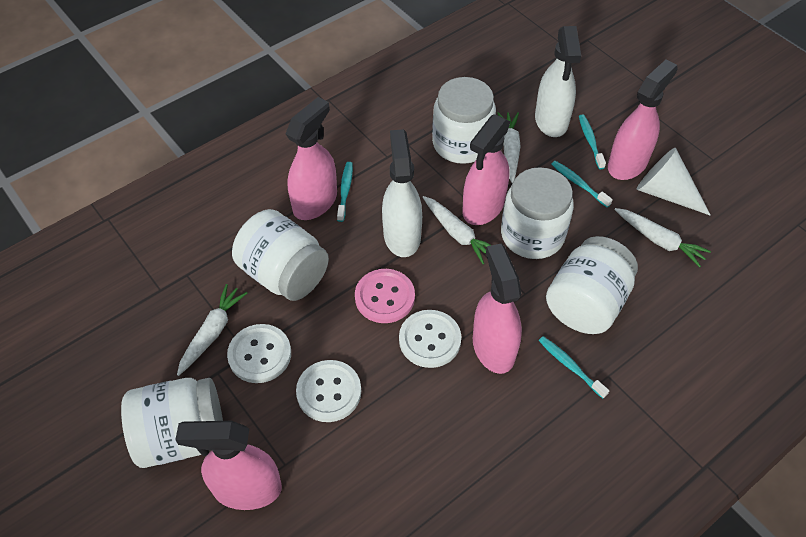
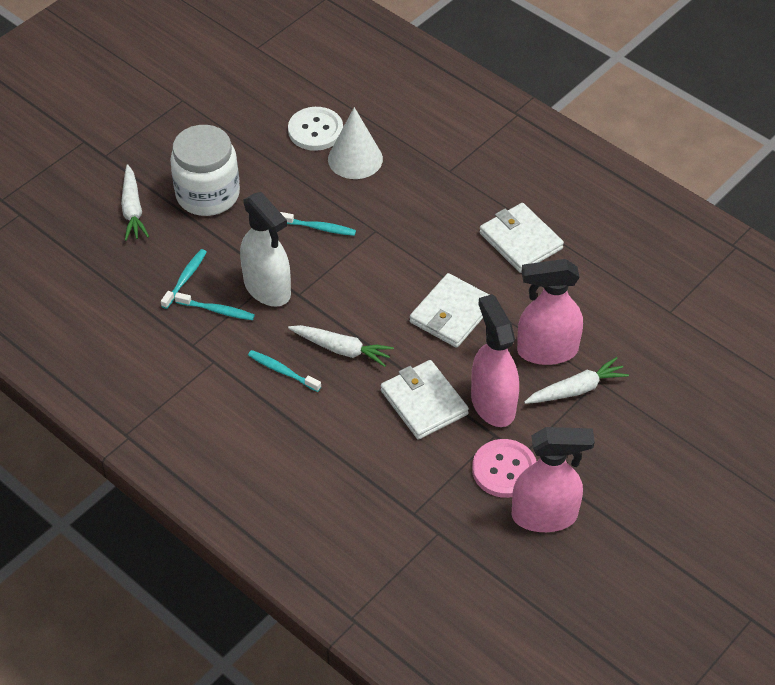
pink spray bottle: 5 -> 3
white button: 3 -> 1
white carrot: 4 -> 3
white jar: 5 -> 1
white spray bottle: 2 -> 1
white wallet: 0 -> 3

